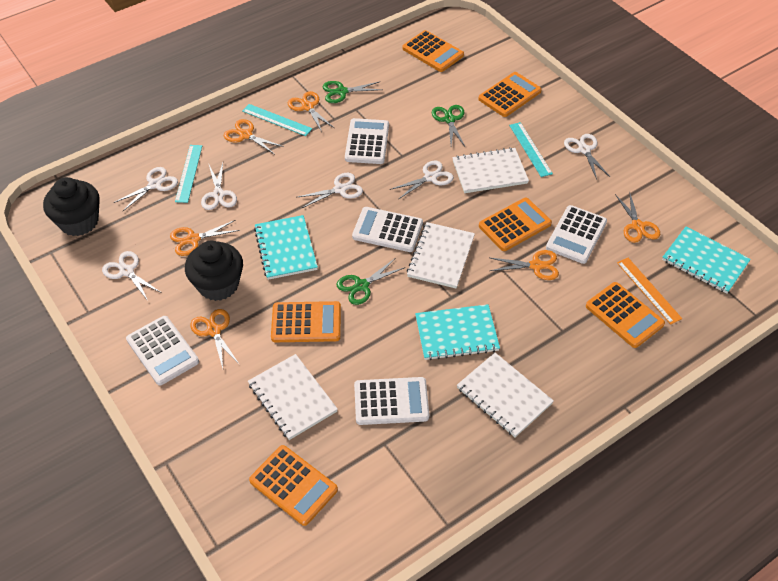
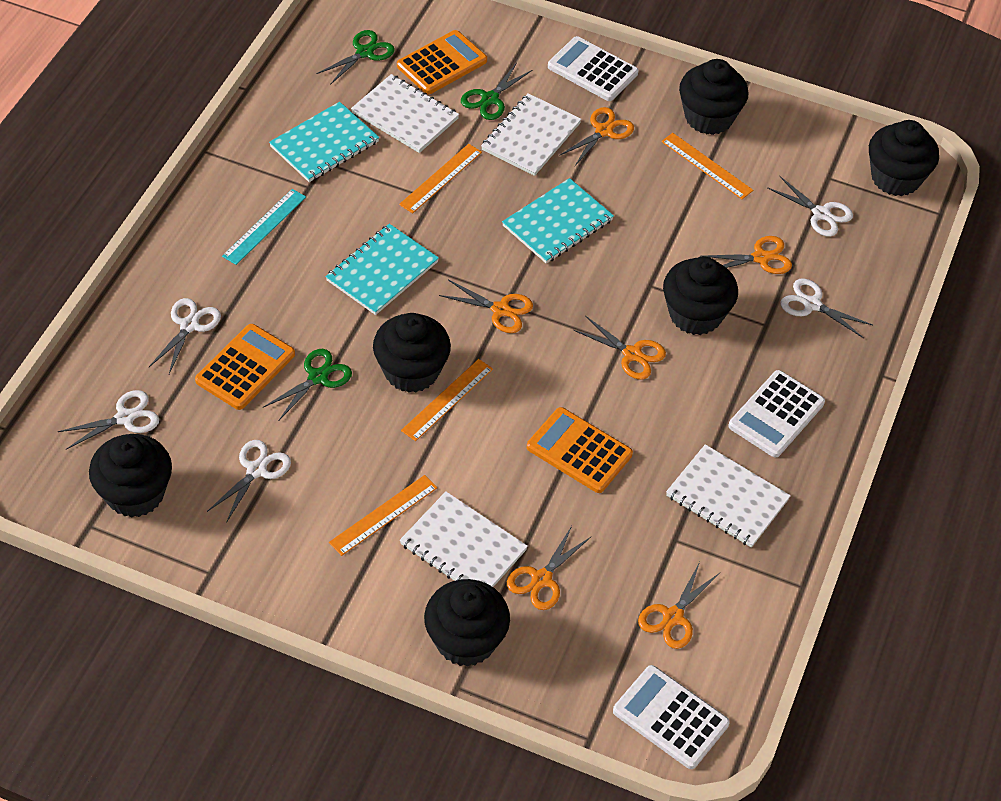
black cupcake: 2 -> 6
orange calculator: 6 -> 3
orange ruler: 1 -> 4
turquoise ruler: 3 -> 1
white calculator: 5 -> 3
white scissors: 6 -> 5

